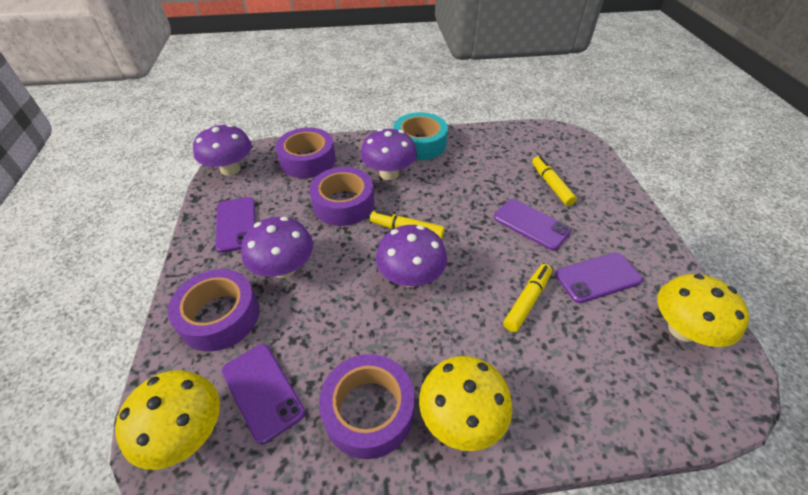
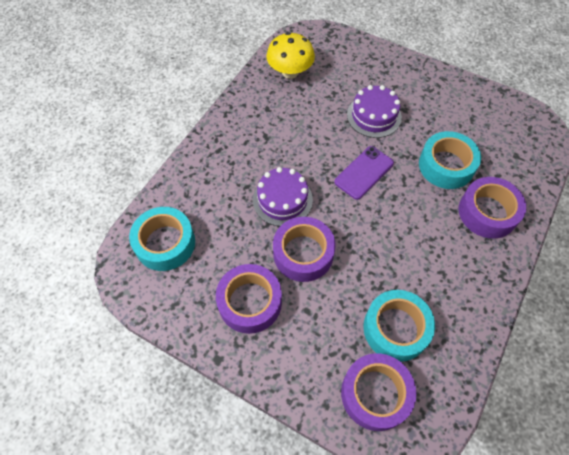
purple cake: 0 -> 2
purple mushroom: 4 -> 0
purple phone: 4 -> 1
turquoise tape: 1 -> 3
yellow marker: 3 -> 0
yellow mushroom: 3 -> 1

